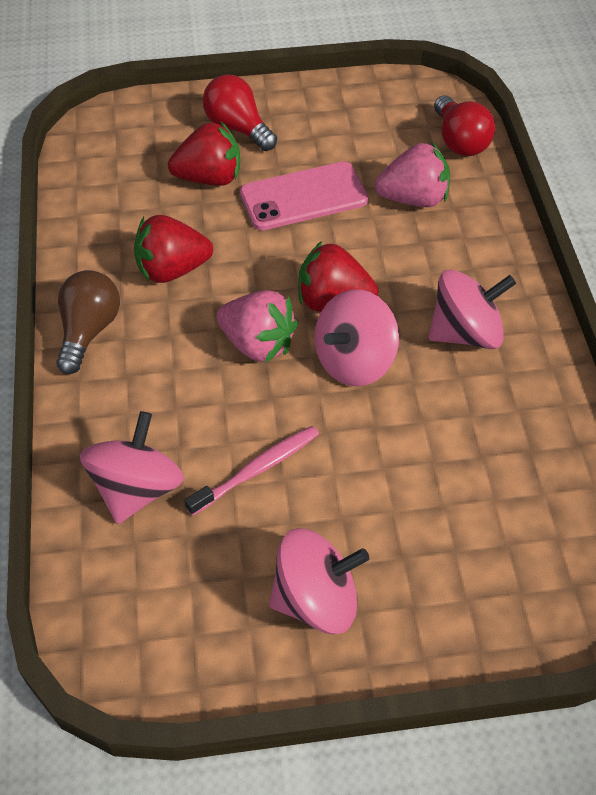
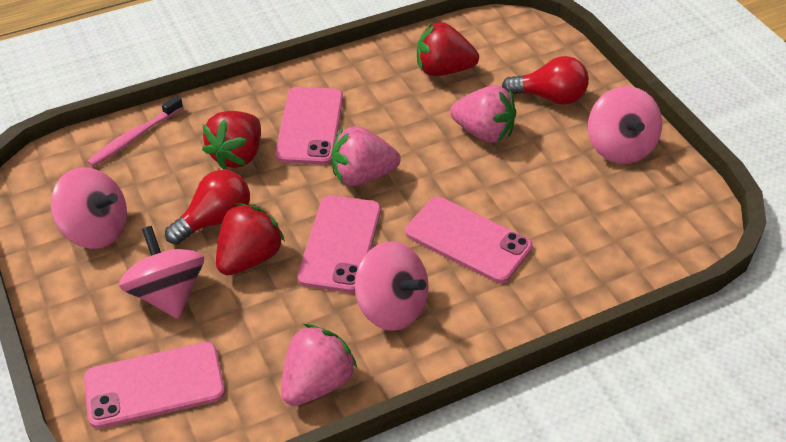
brown light bulb: 1 -> 0
pink phone: 1 -> 4
pink strawberry: 2 -> 3

